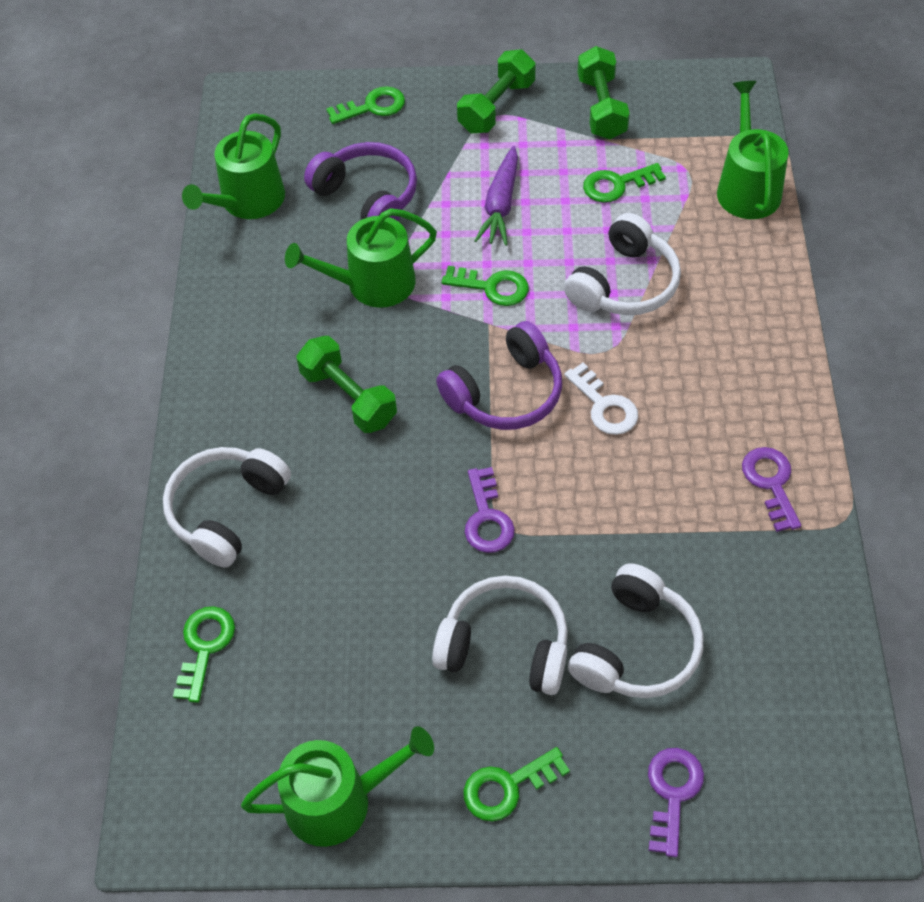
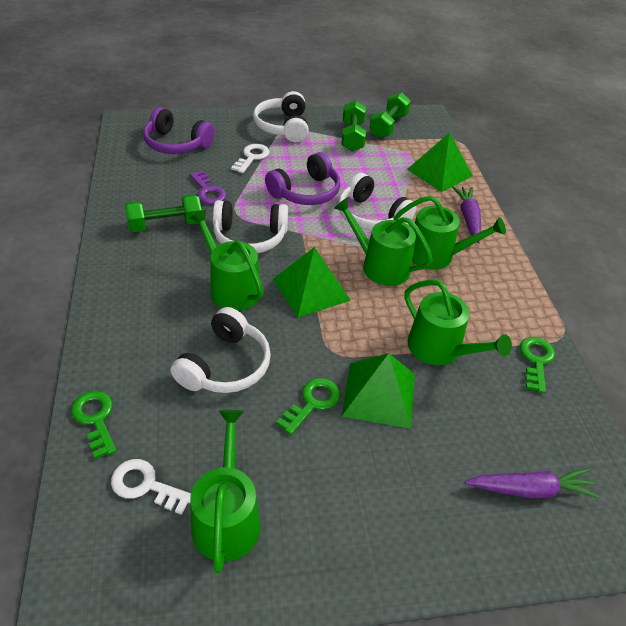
green key: 5 -> 3
green pyramid: 0 -> 3
green watering can: 4 -> 5
purple carrot: 1 -> 2
purple key: 3 -> 1
white key: 1 -> 2

